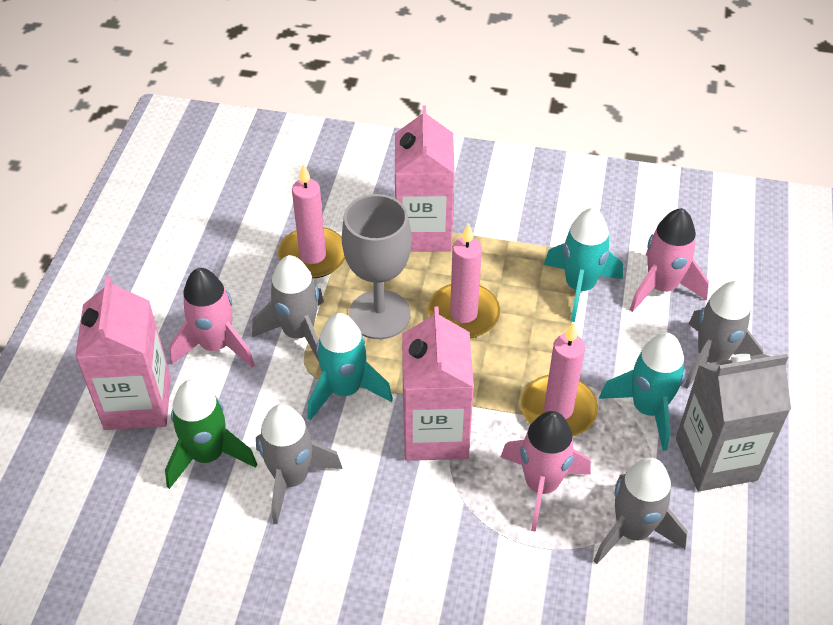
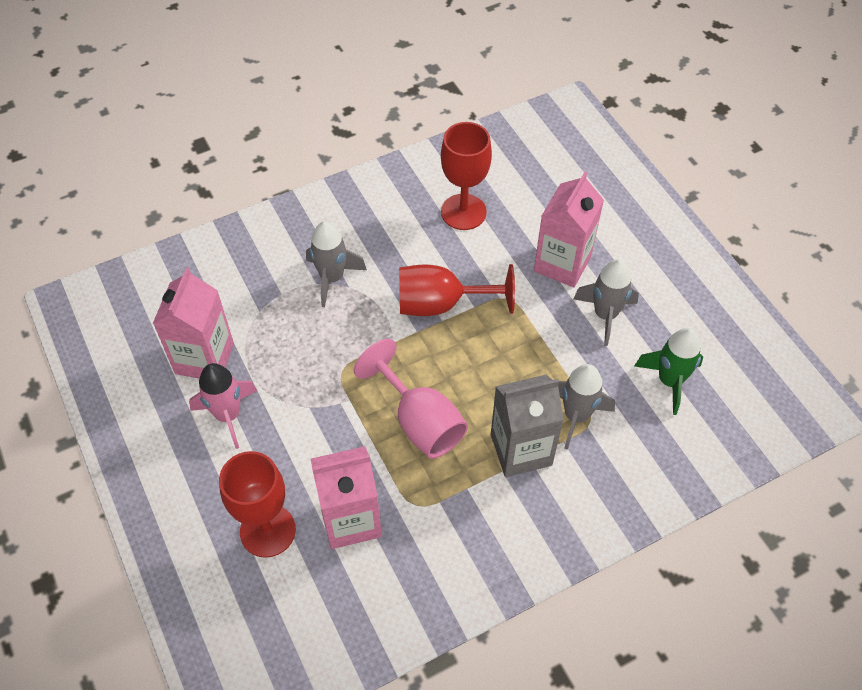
grey goblet: 1 -> 0
grey rocket: 4 -> 3
pink candle: 3 -> 0
pink goblet: 0 -> 1
pink rocket: 3 -> 1
red goblet: 0 -> 3
turquoise rocket: 3 -> 0

